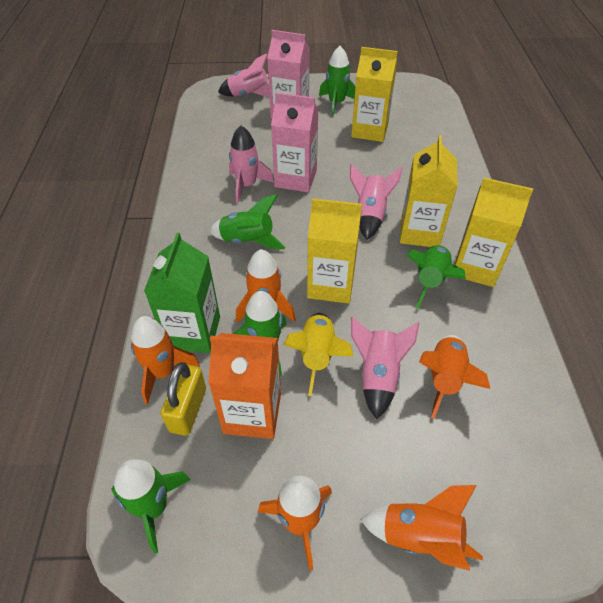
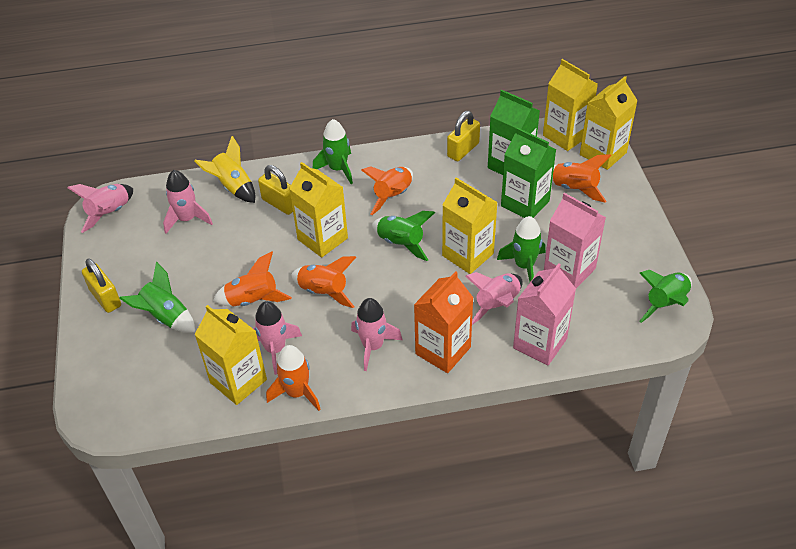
green carton: 1 -> 2
pink rocket: 4 -> 5
yellow carton: 4 -> 5
yellow padlock: 1 -> 3

